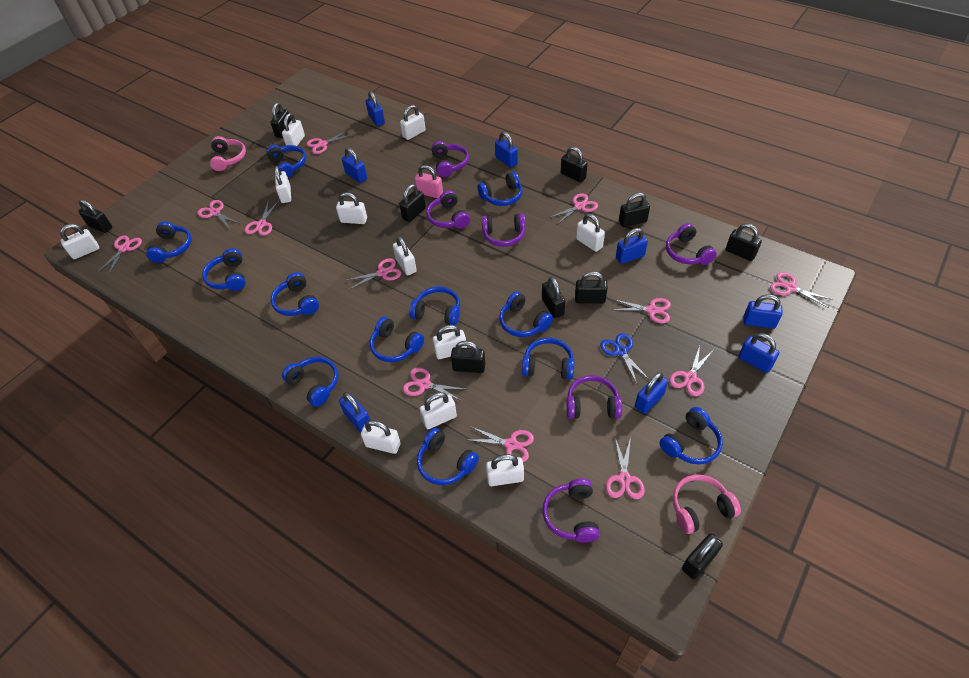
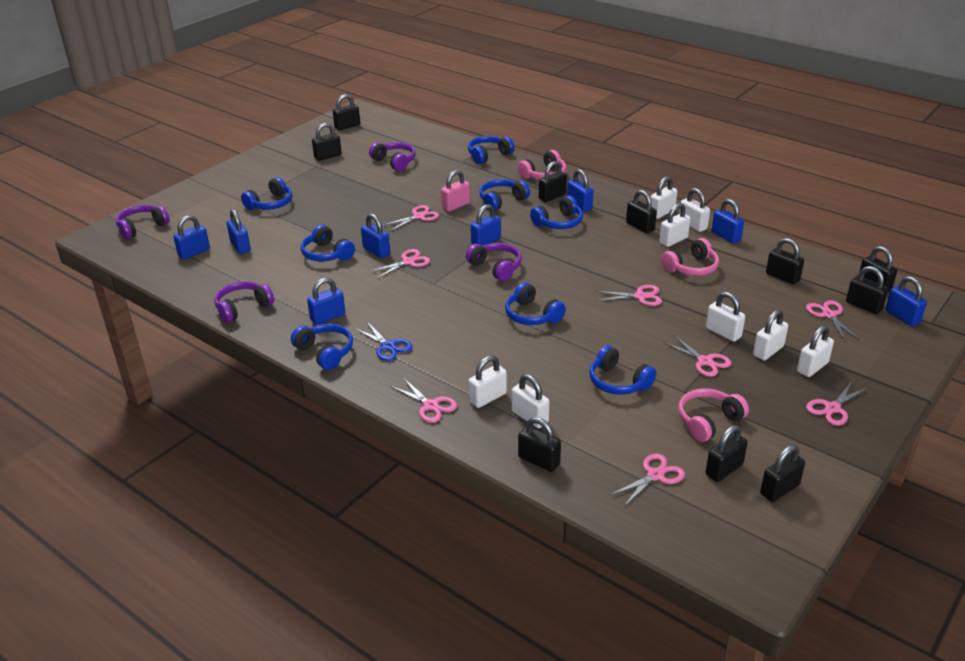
blue headphones: 12 -> 8
pink headphones: 2 -> 3
pink scissors: 12 -> 8
purple headphones: 6 -> 4
white padlock: 11 -> 8

